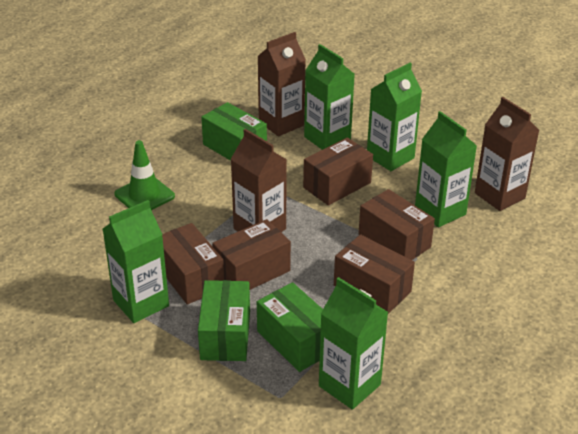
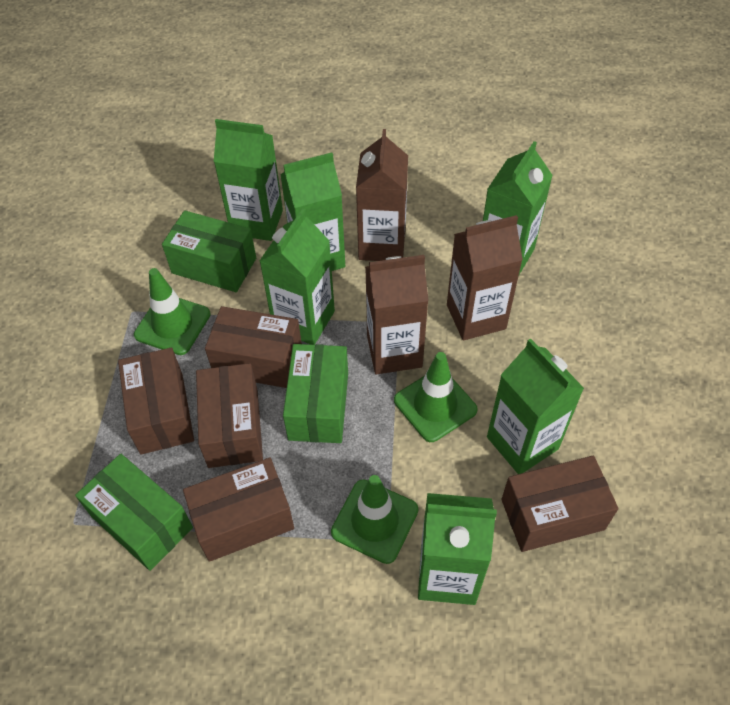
green carton: 5 -> 6
green traffic cone: 1 -> 3

